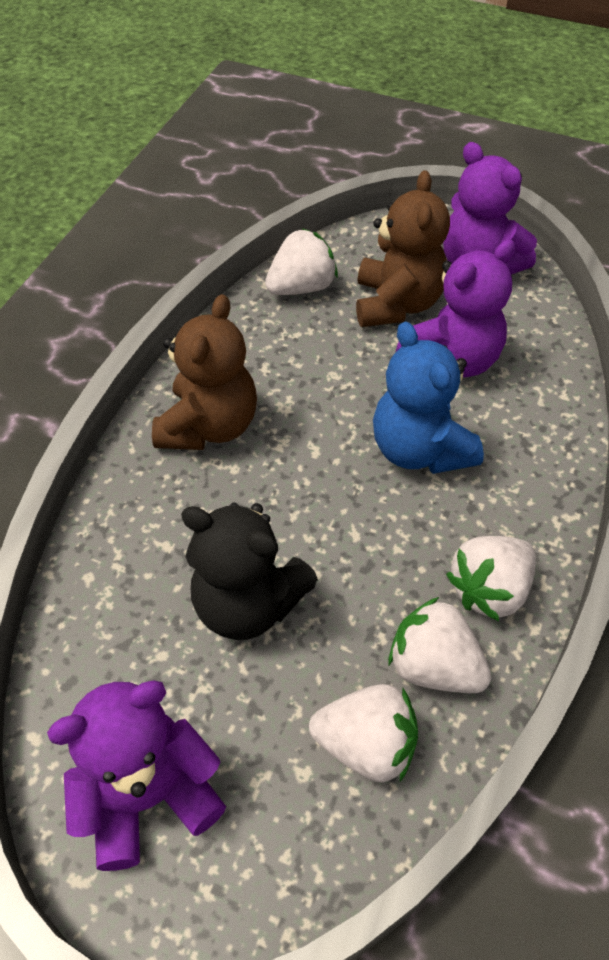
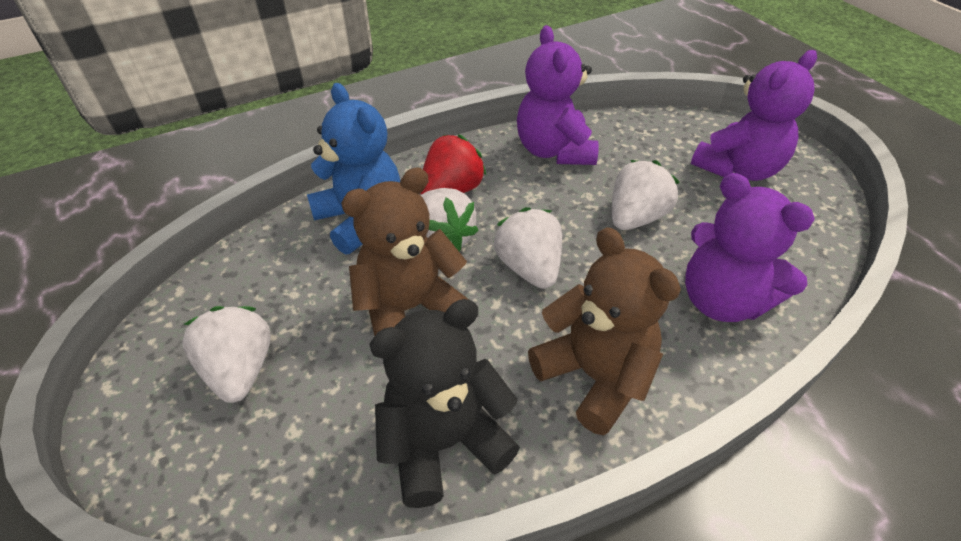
red strawberry: 0 -> 1

